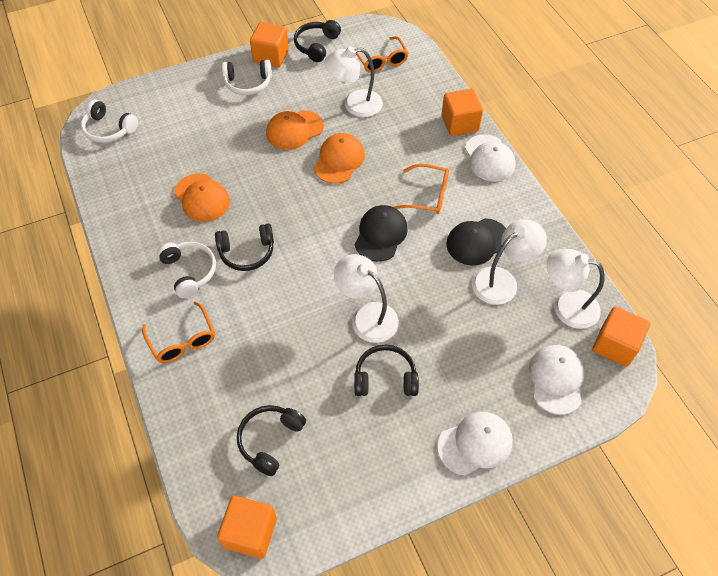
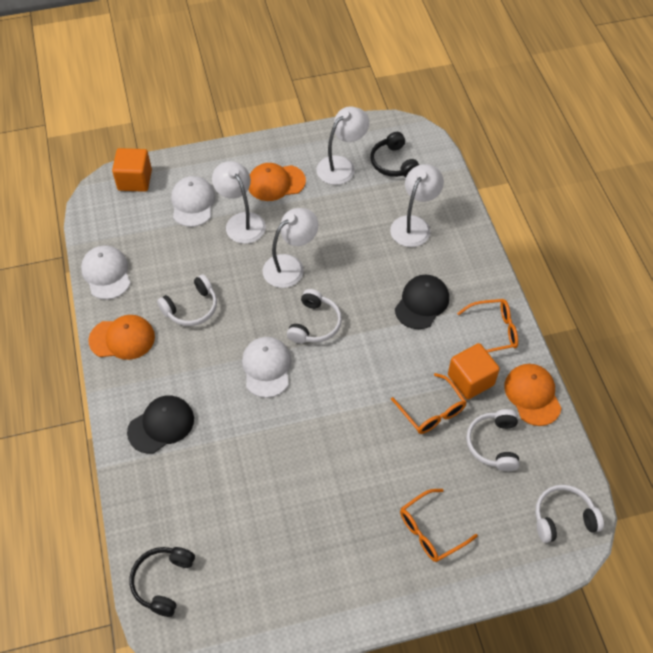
black headphones: 4 -> 2
orange cube: 4 -> 2
white headphones: 3 -> 4

